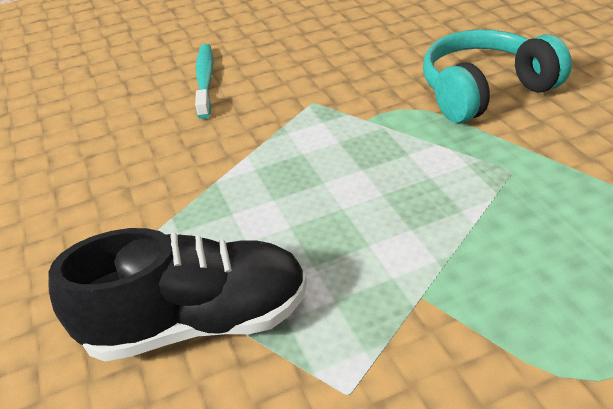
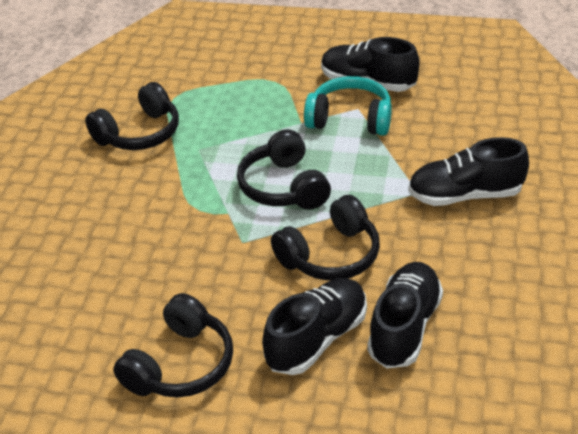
black headphones: 0 -> 4
black shoe: 1 -> 4
turquoise toothbrush: 1 -> 0

